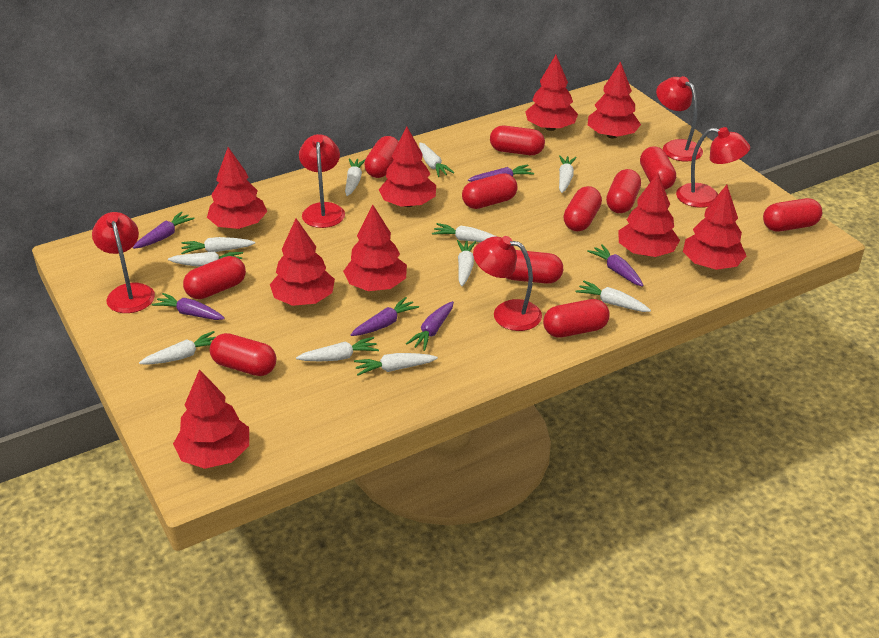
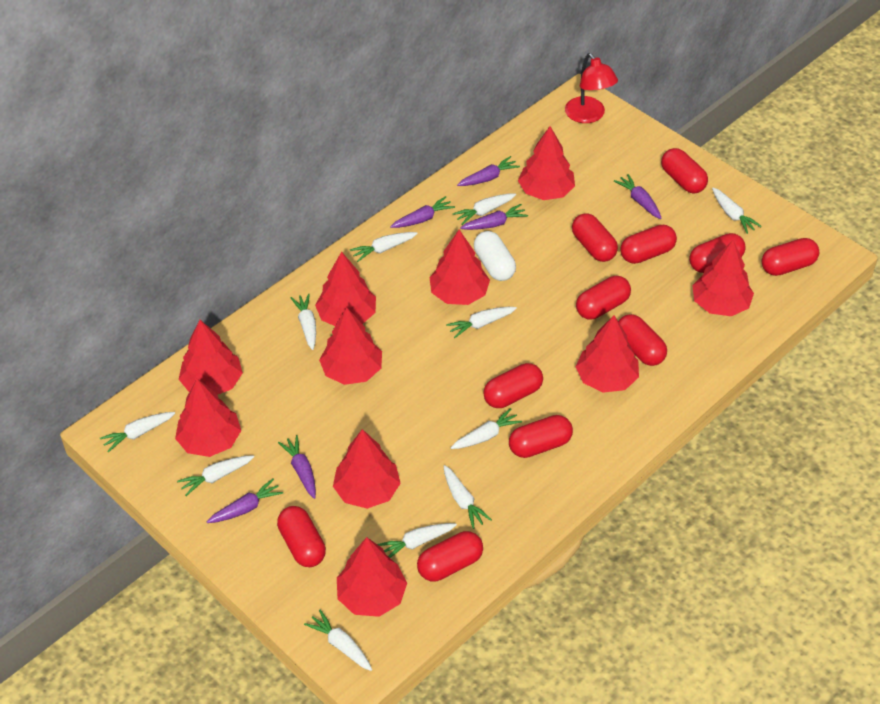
red lamp: 5 -> 1
red tree: 9 -> 10
white capsule: 0 -> 1

